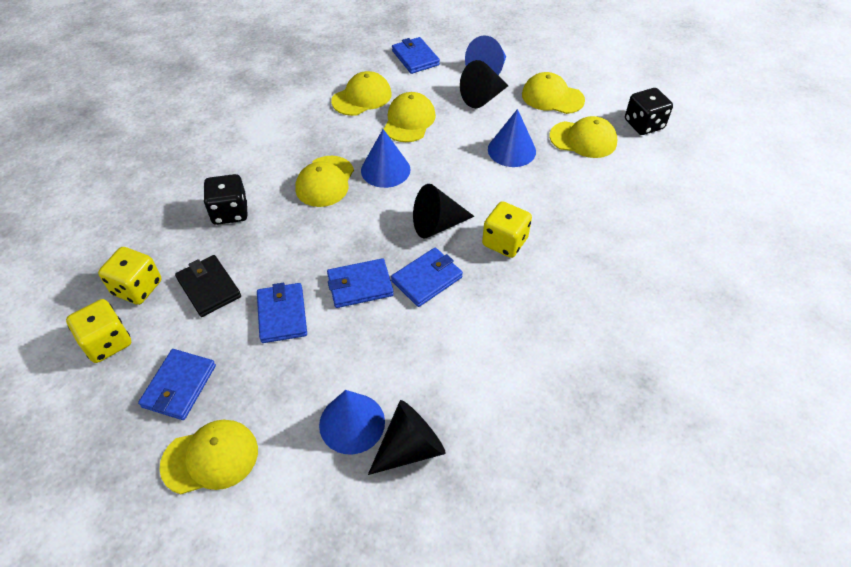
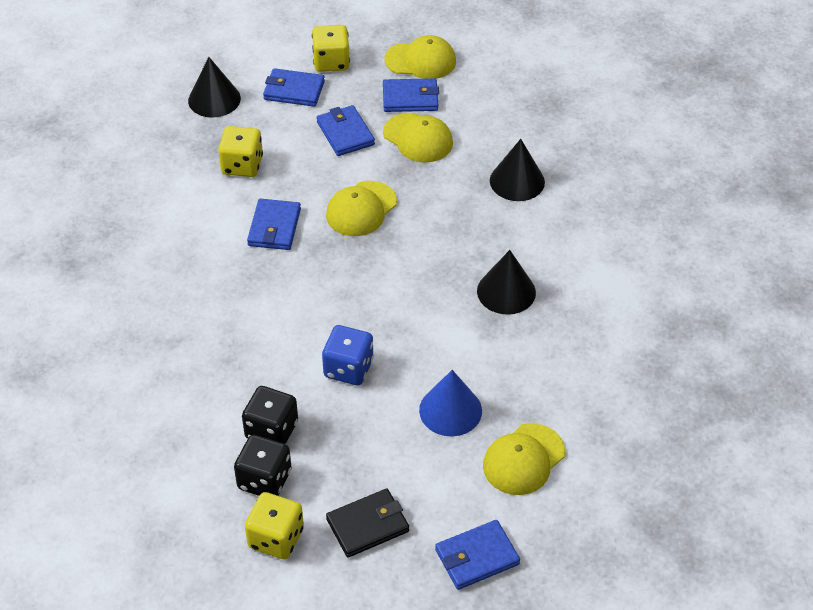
blue cone: 4 -> 1
blue dice: 0 -> 1
yellow cap: 6 -> 4

